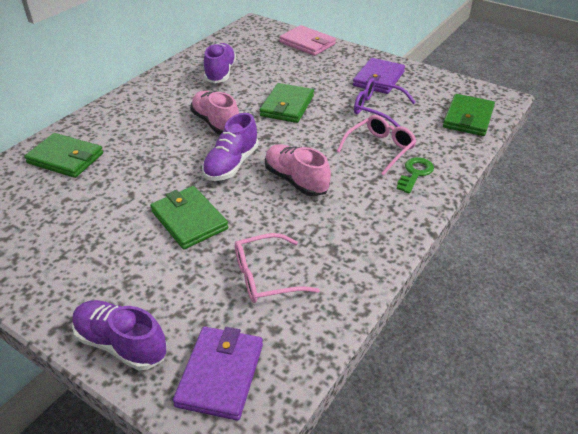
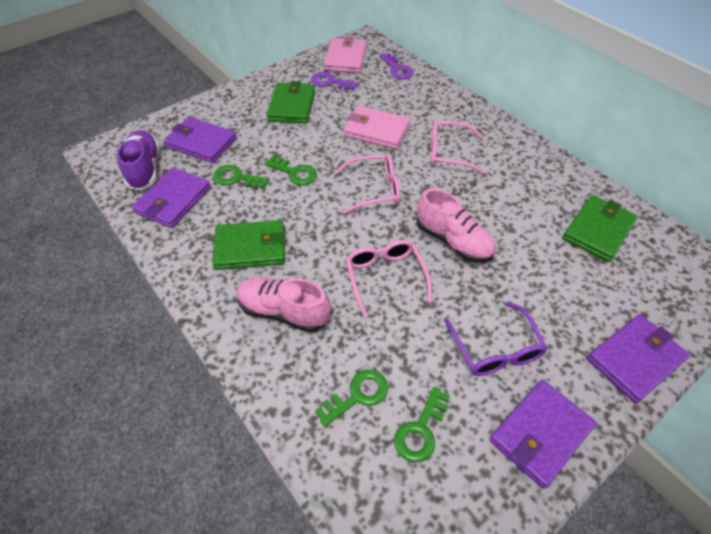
green key: 1 -> 4
green wallet: 4 -> 3
pink glasses: 2 -> 3
pink wallet: 1 -> 2
purple key: 0 -> 2
purple shoe: 3 -> 1
purple wallet: 2 -> 4

